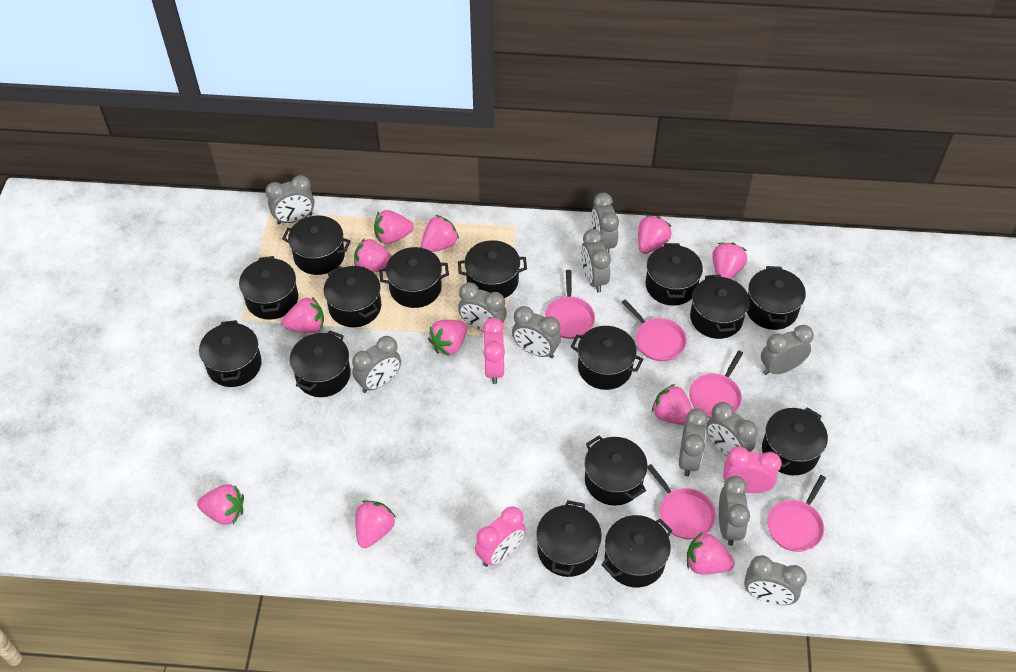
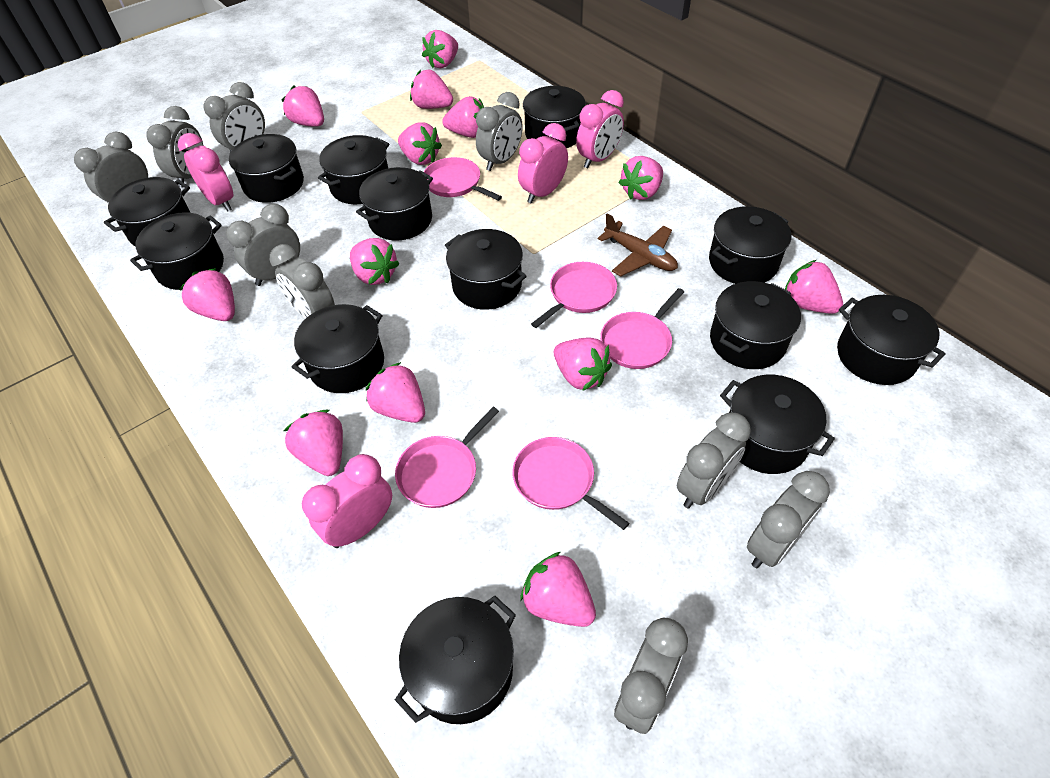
black pot: 15 -> 13
brown plane: 0 -> 1
grey clock: 11 -> 9
pink clock: 3 -> 4
pink strawberry: 11 -> 13

